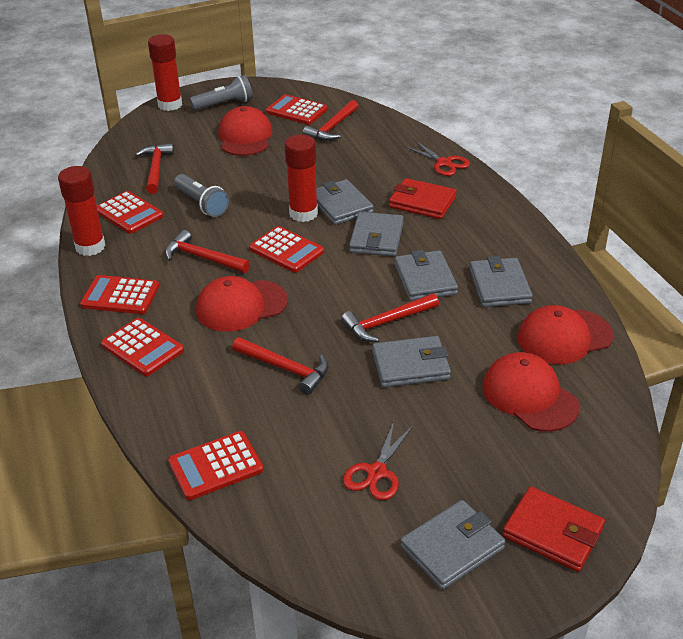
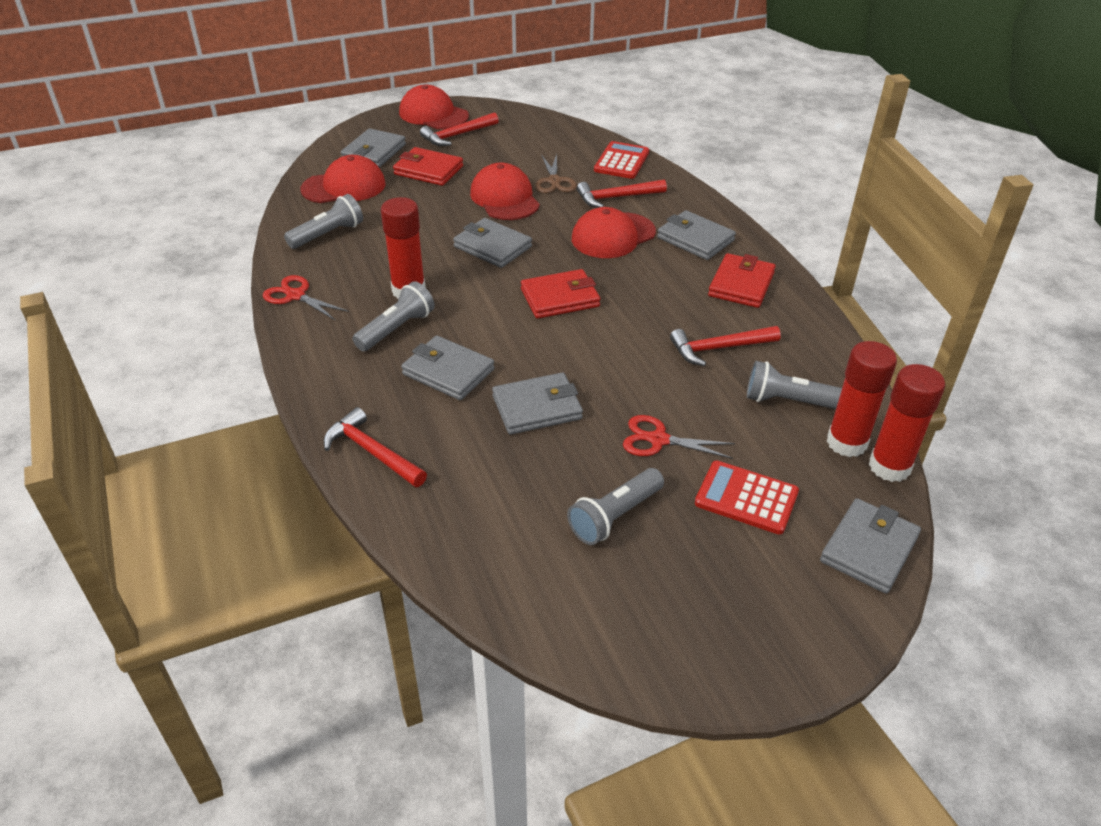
brown scissors: 0 -> 1
grey flashlight: 2 -> 4
red calculator: 6 -> 2
red hammer: 5 -> 4
red wallet: 2 -> 3

